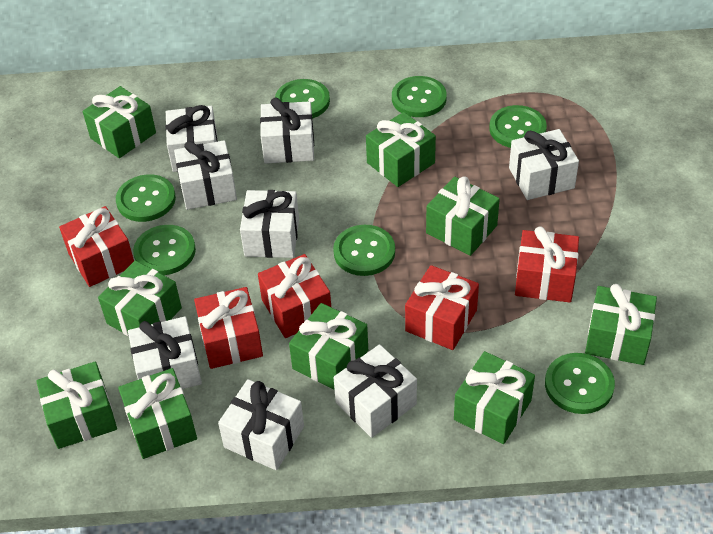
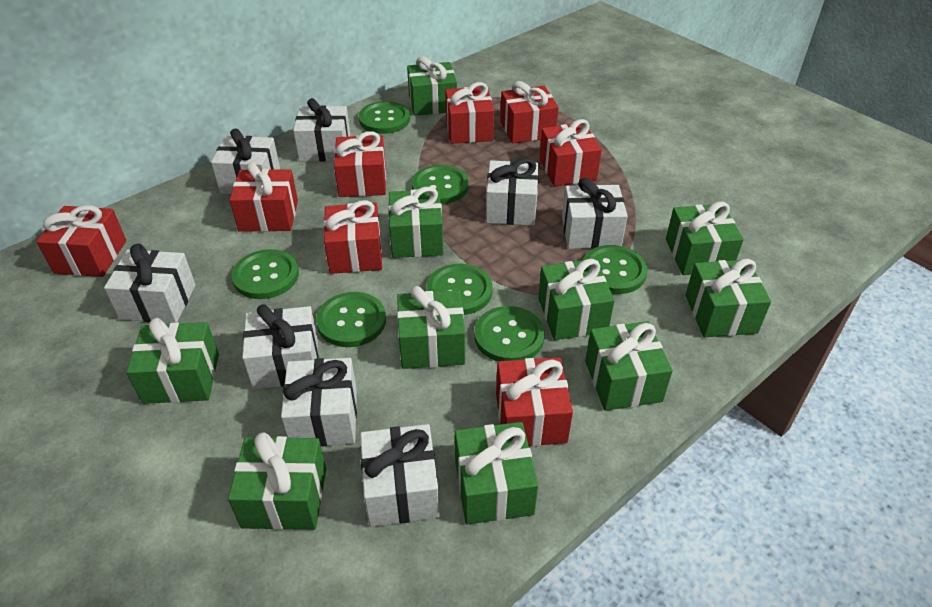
green gift: 9 -> 10
red gift: 5 -> 8

